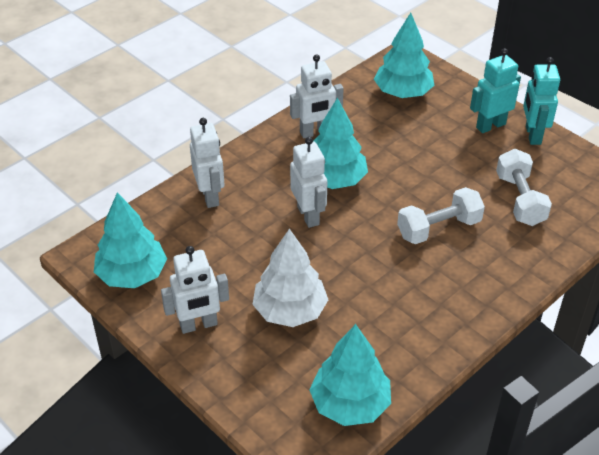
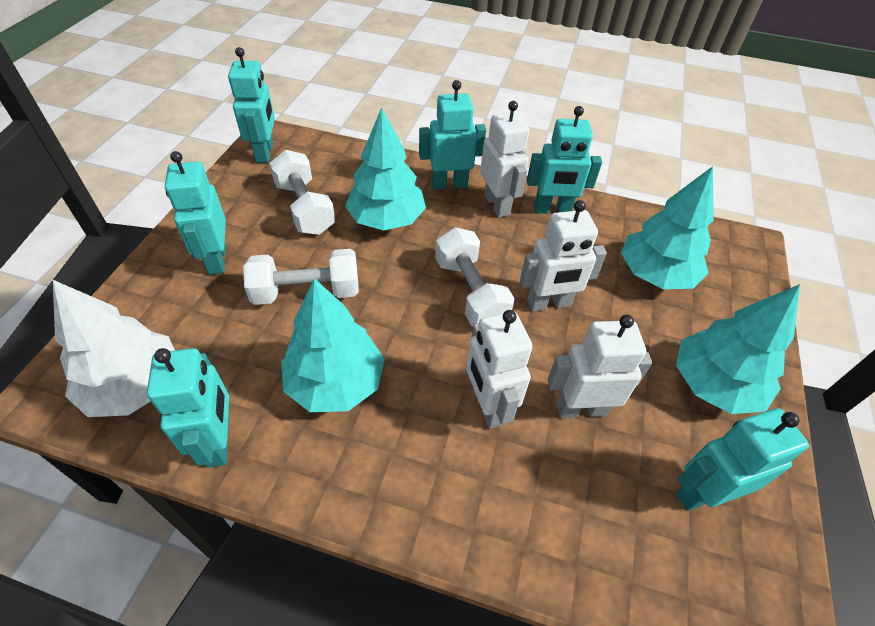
turquoise robot: 2 -> 6
white dumbbell: 2 -> 3

